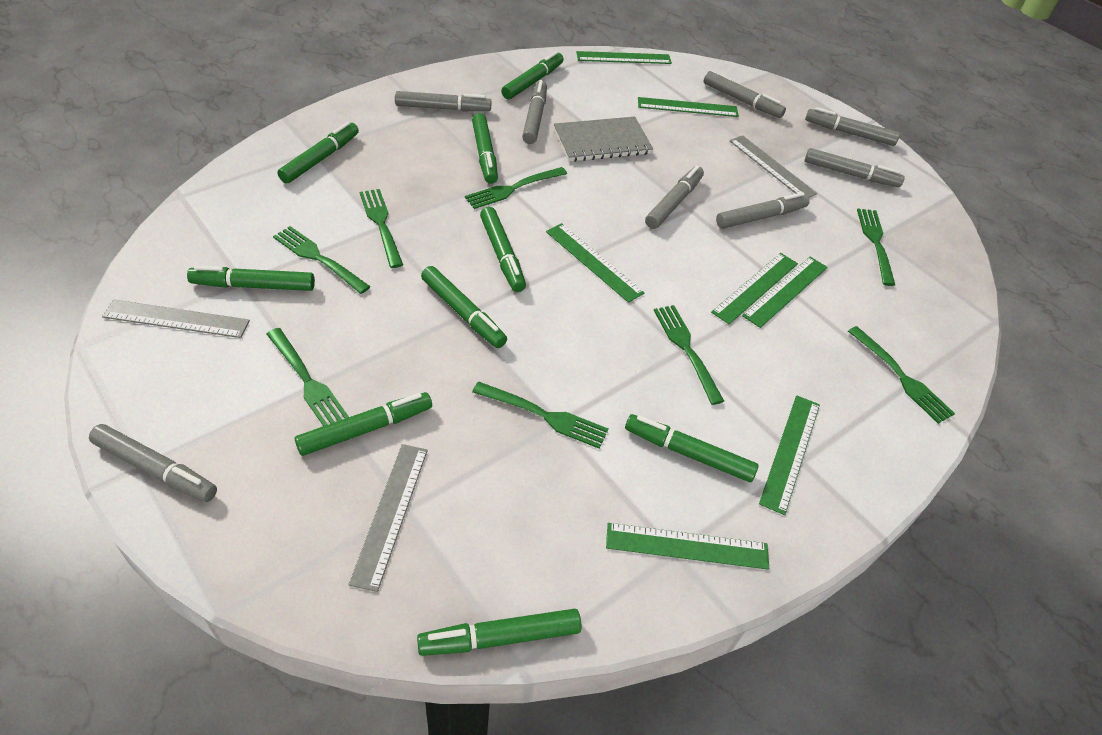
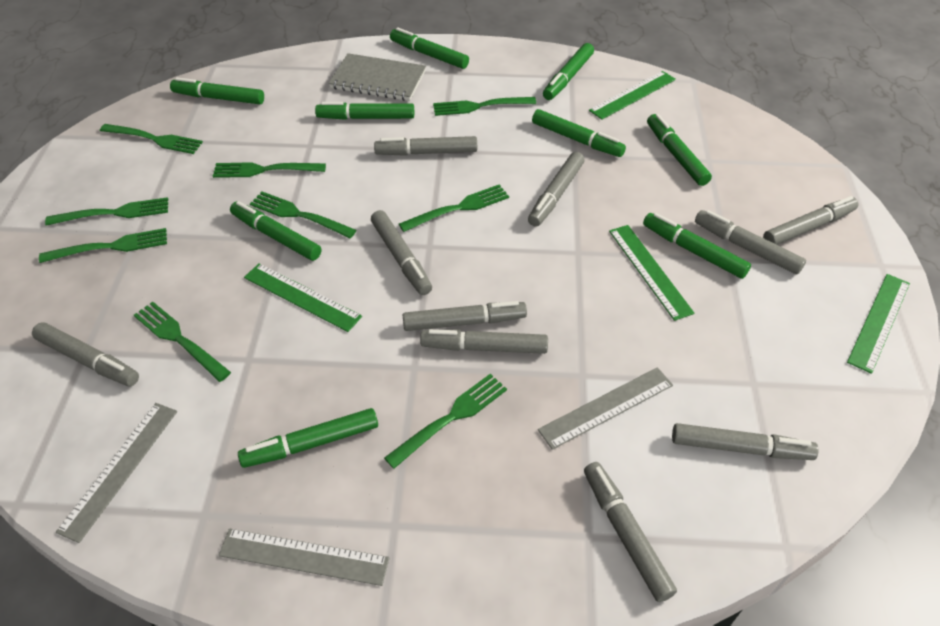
green fork: 8 -> 9
green ruler: 7 -> 4
grey marker: 8 -> 10

